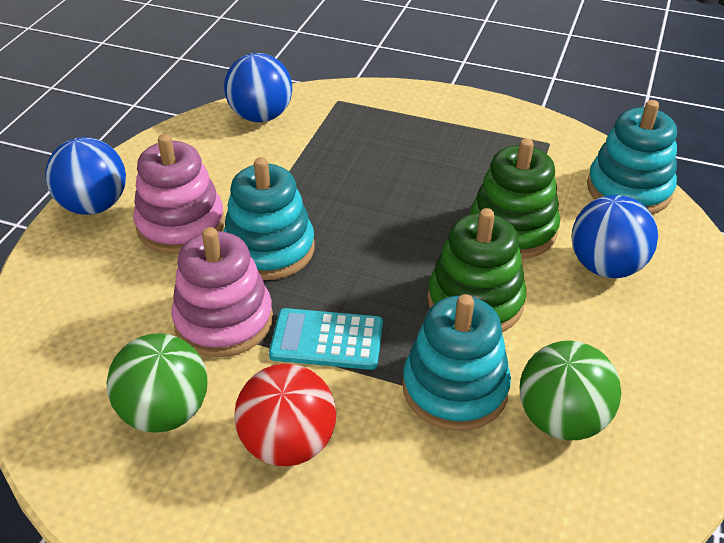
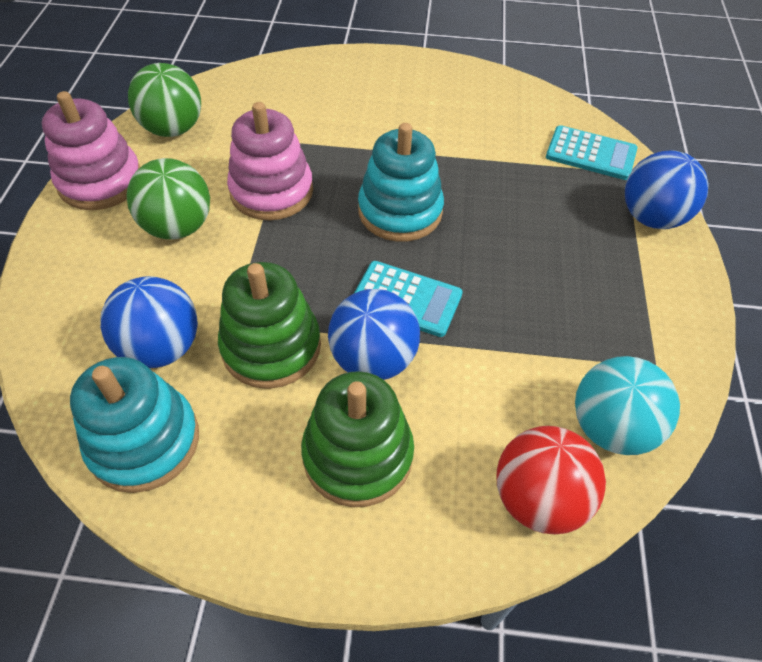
turquoise ball: 0 -> 1
turquoise calculator: 1 -> 2
turquoise stacking toy: 3 -> 2

